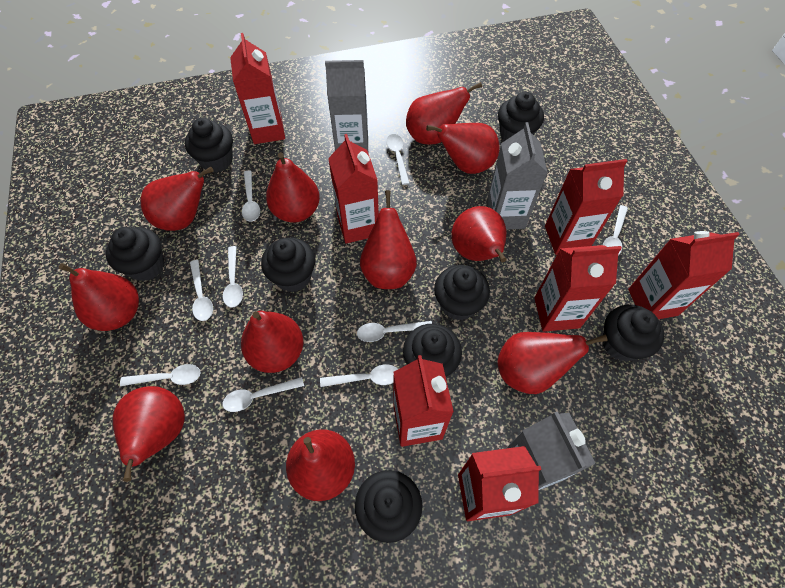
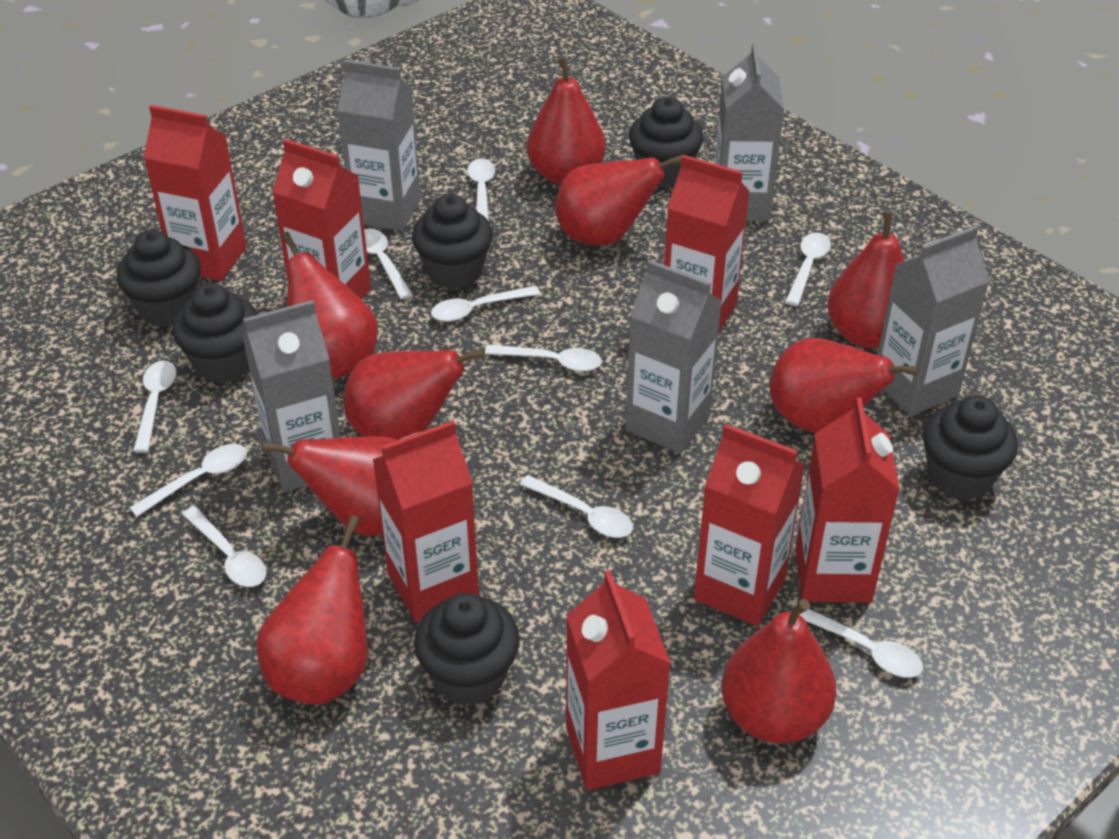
black cupcake: 8 -> 6
grey carton: 3 -> 5
red pear: 11 -> 9
white spoon: 9 -> 10

